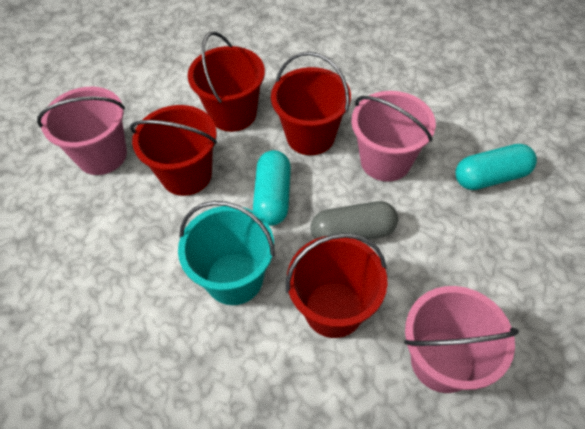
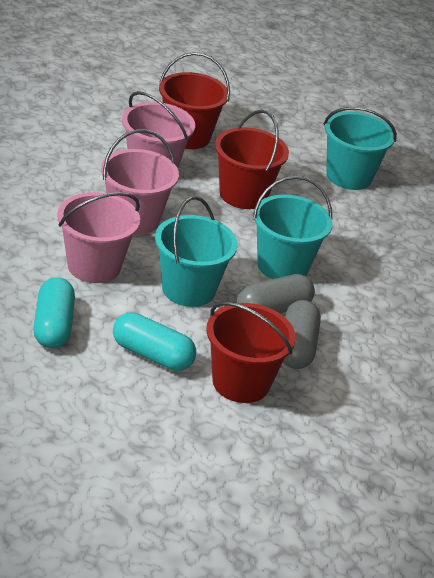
grey capsule: 1 -> 2
red bucket: 4 -> 3
turquoise bucket: 1 -> 3

